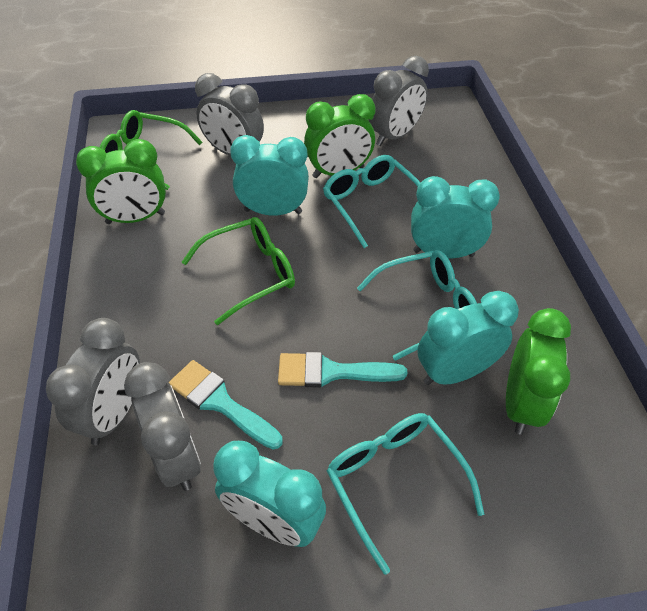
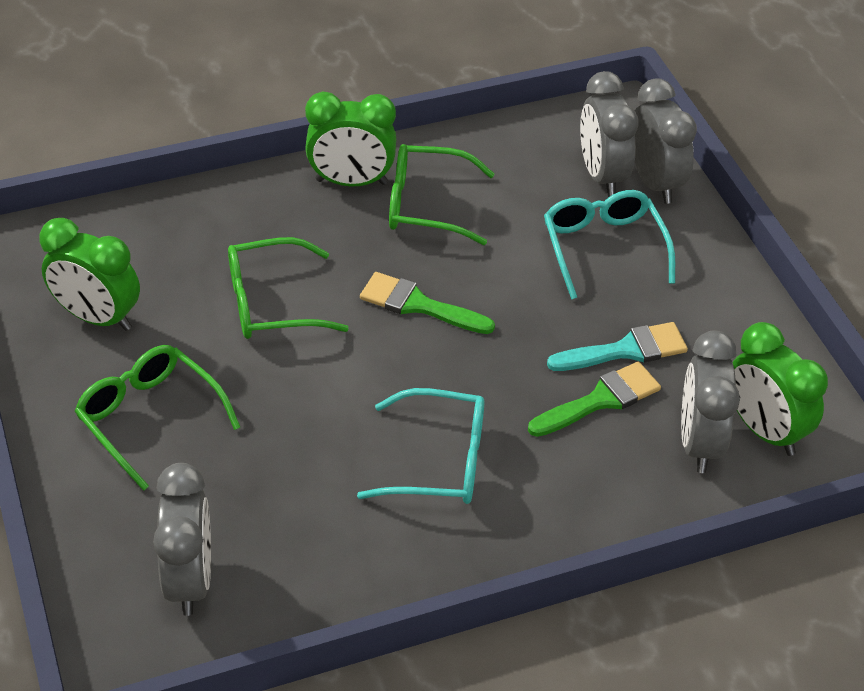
green brush: 0 -> 2
green glasses: 2 -> 3
turquoise brush: 2 -> 1
turquoise clock: 4 -> 0
turquoise glasses: 3 -> 2

